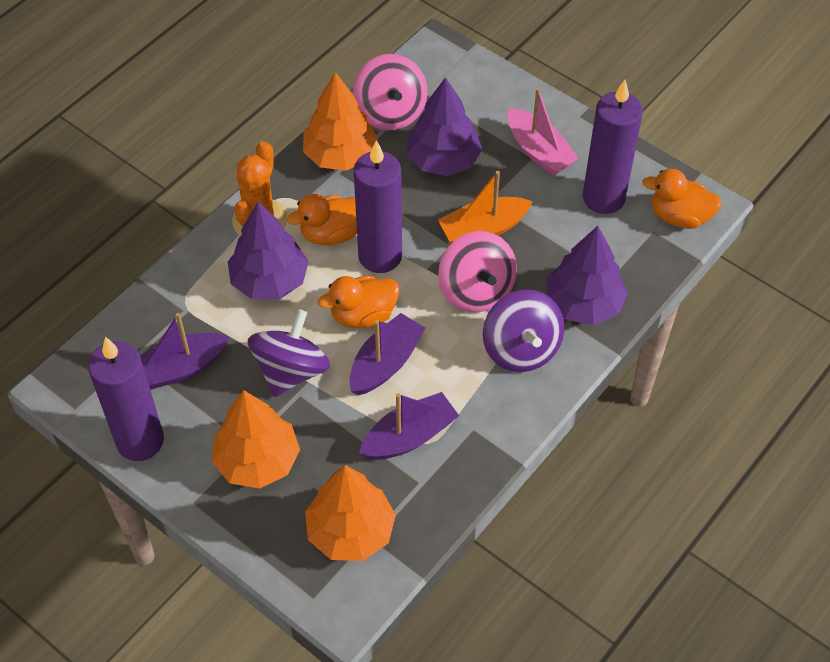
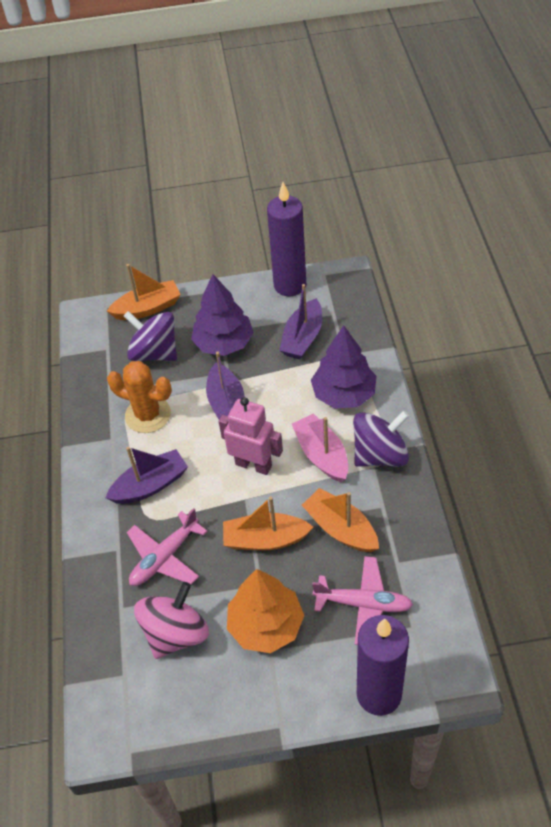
orange boat: 1 -> 3
orange duck: 3 -> 0
orange tree: 3 -> 1
pink plane: 0 -> 2
pink robot: 0 -> 1
pink spinning top: 2 -> 1
purple candle: 3 -> 2
purple tree: 3 -> 2

